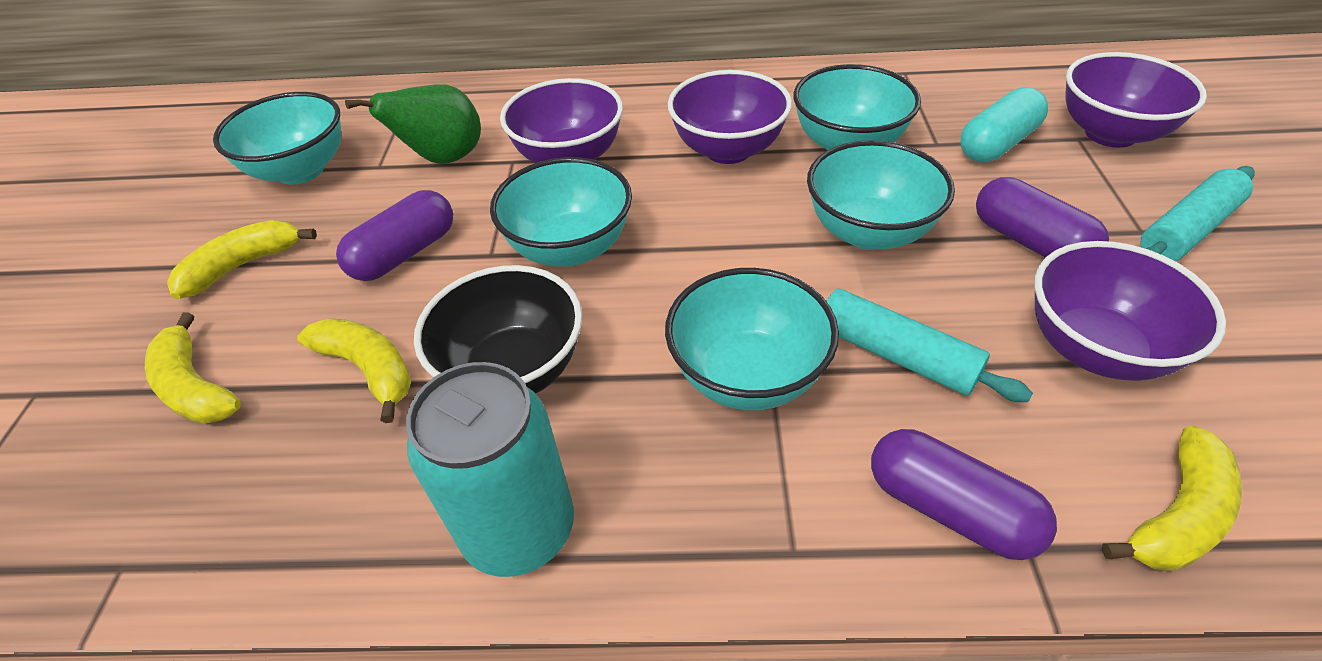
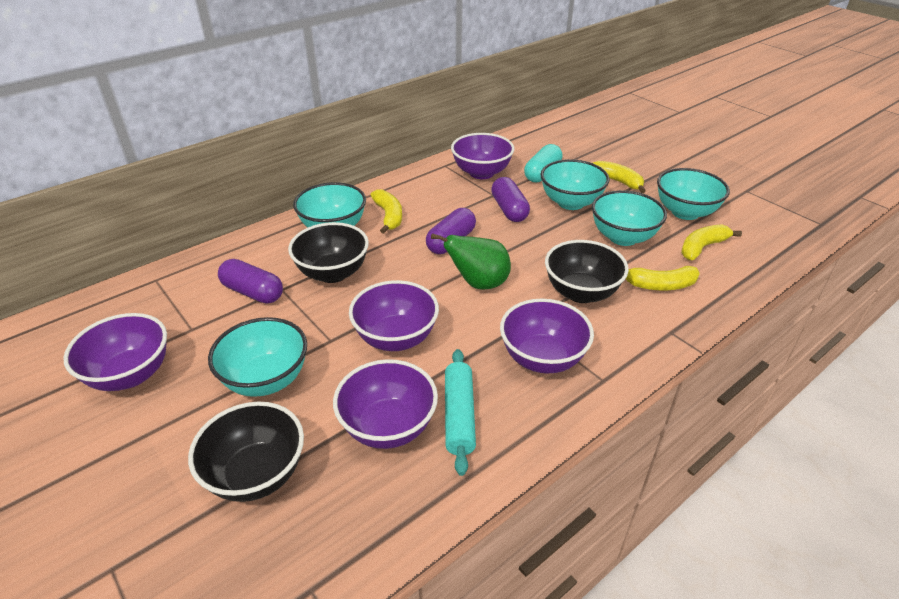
black bowl: 1 -> 3
purple bowl: 4 -> 5
turquoise can: 1 -> 0
turquoise rolling pin: 2 -> 1

